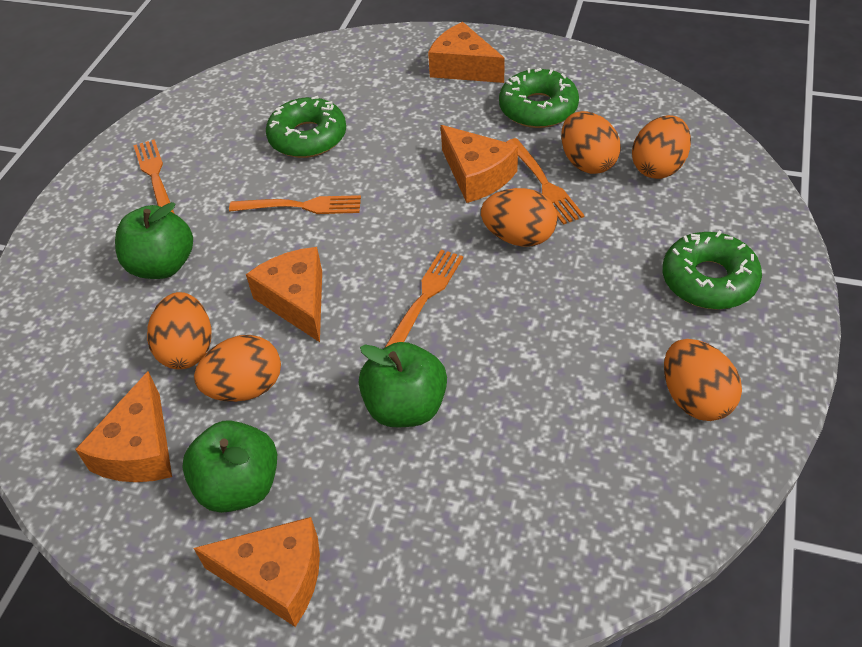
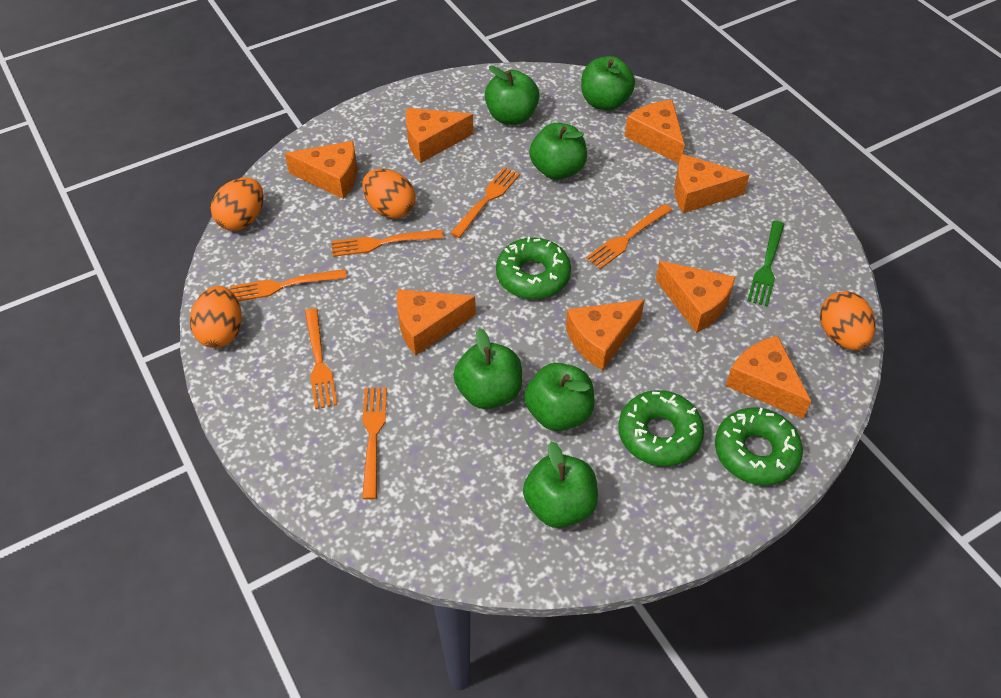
green apple: 3 -> 6
green fork: 0 -> 1
orange cheese: 5 -> 8
orange egg: 6 -> 4
orange fork: 4 -> 6

